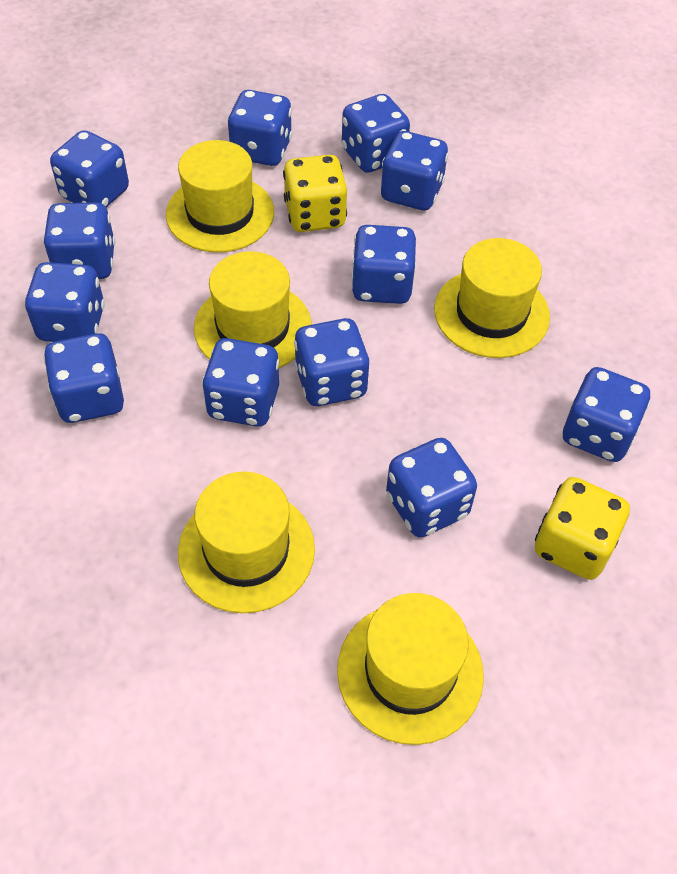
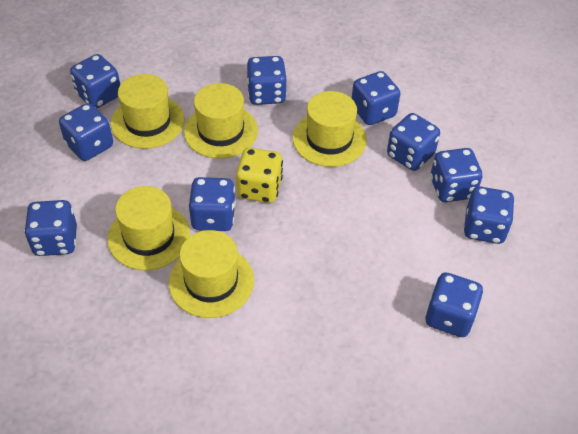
blue dice: 12 -> 10
yellow dice: 2 -> 1

